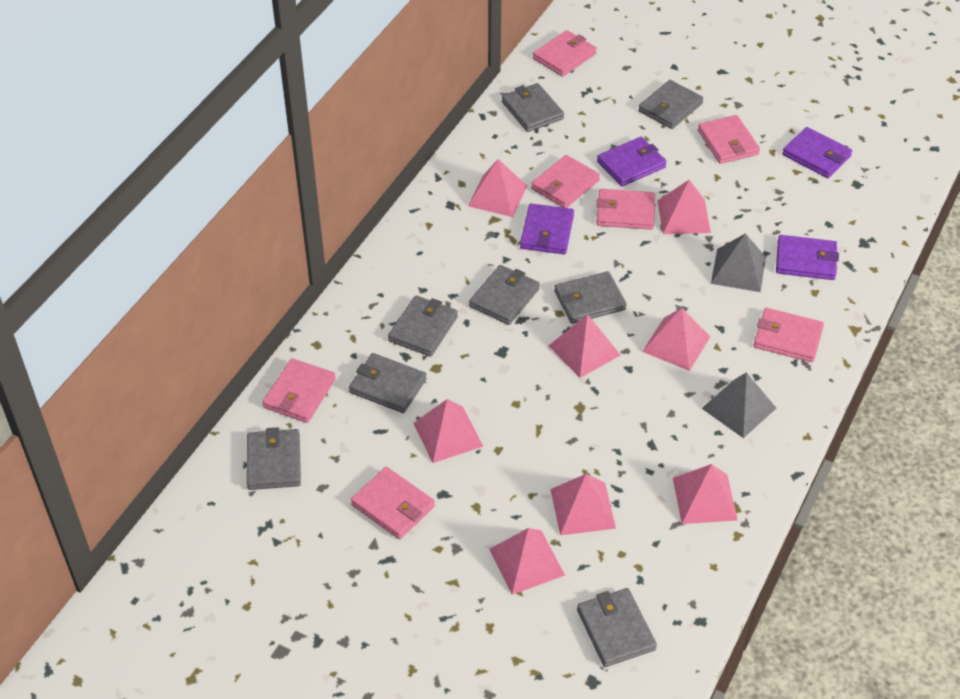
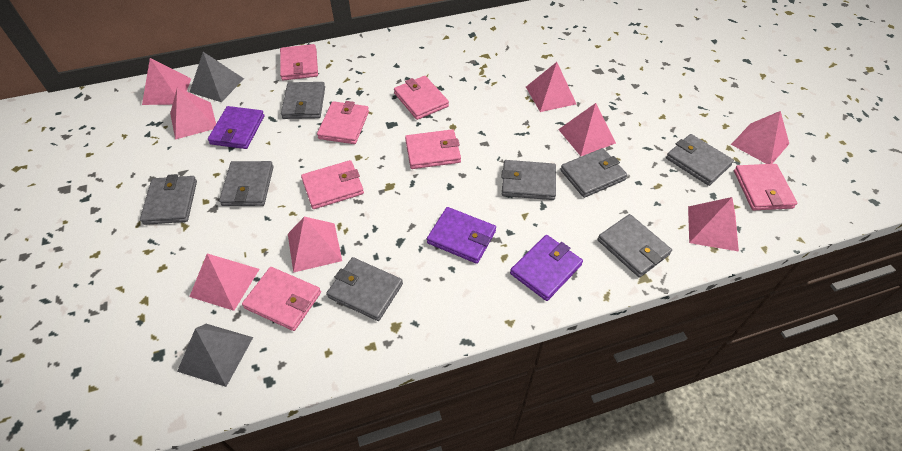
purple wallet: 4 -> 3

